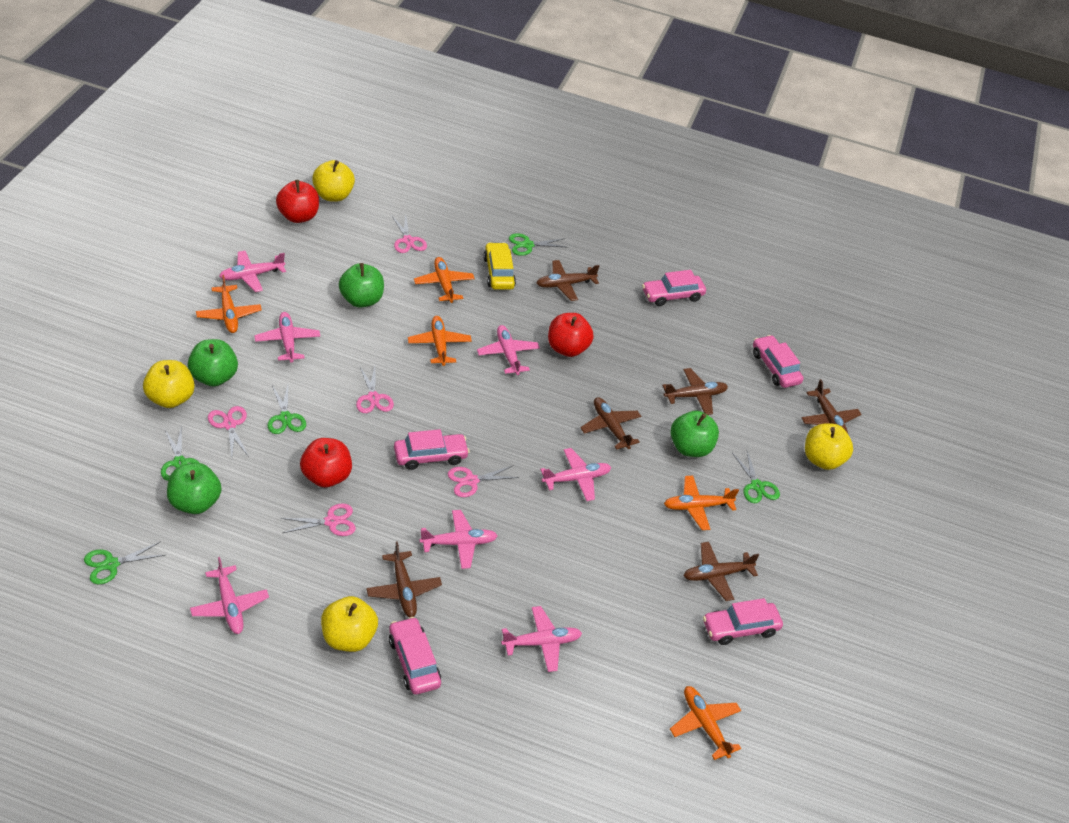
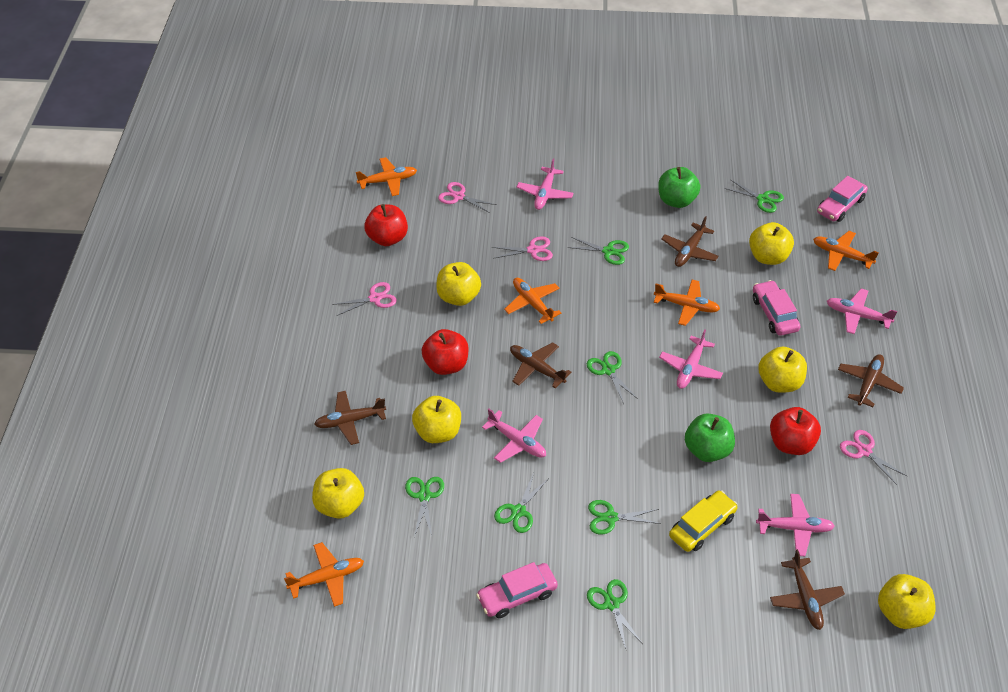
brown plane: 6 -> 5
green apple: 4 -> 2
green scissors: 5 -> 7
pink car: 5 -> 3
pink plane: 7 -> 5
pink scissors: 5 -> 4
yellow apple: 4 -> 6

